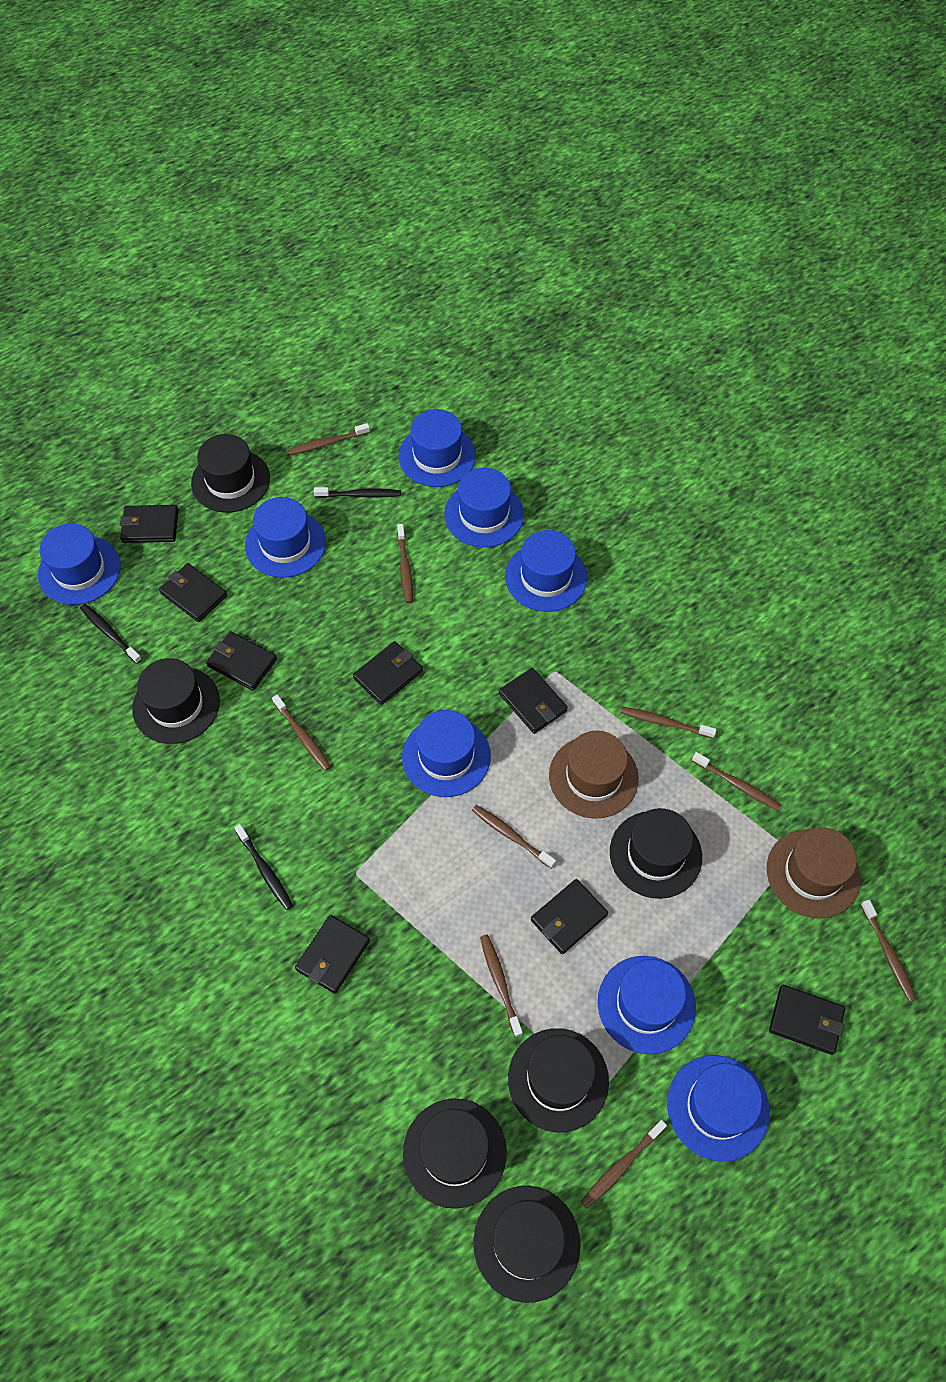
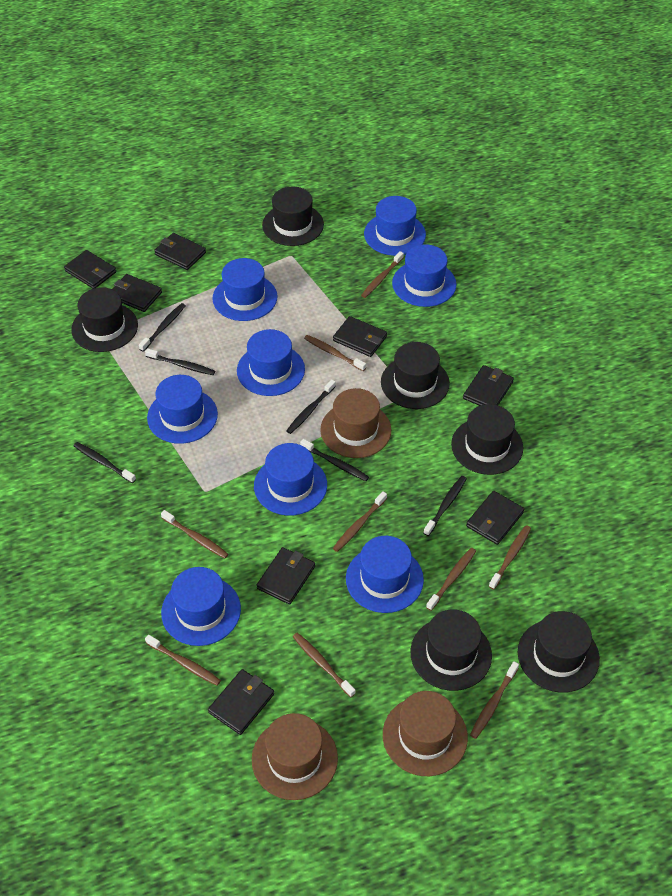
black toothbrush: 3 -> 6
brown hat: 2 -> 3

